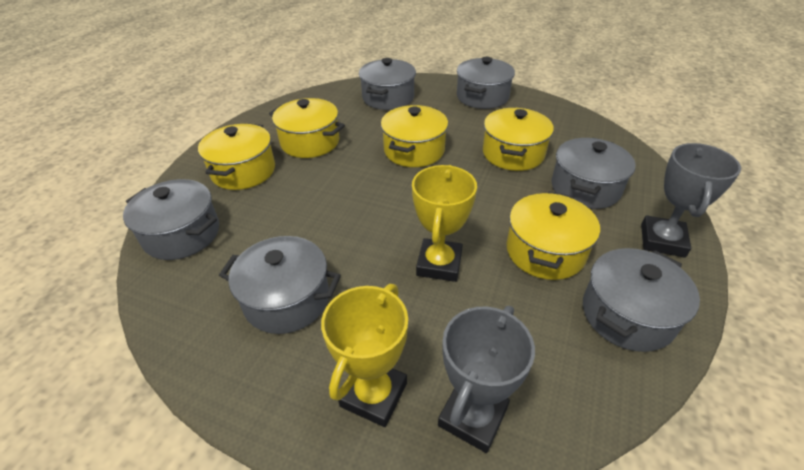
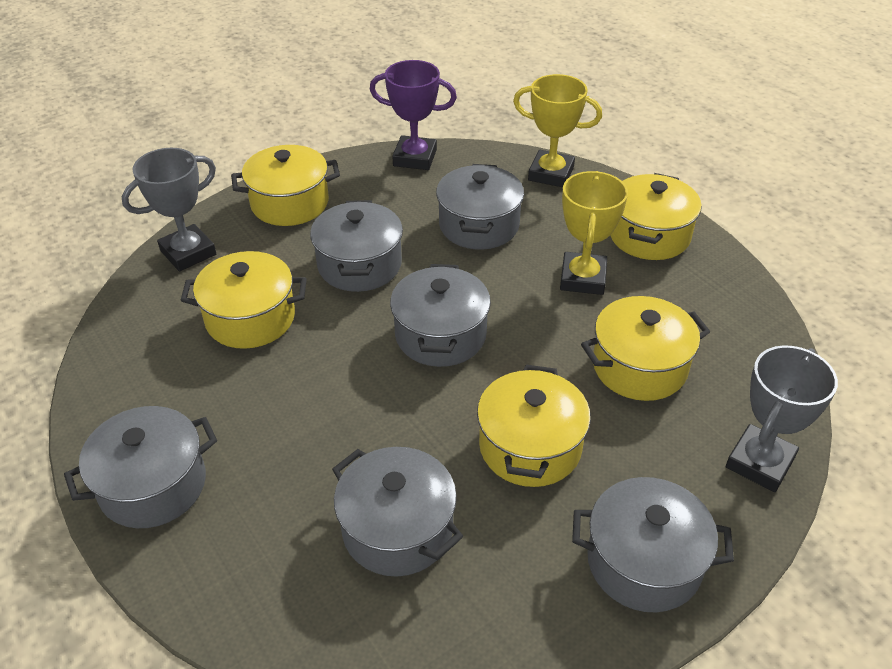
purple trophy: 0 -> 1

